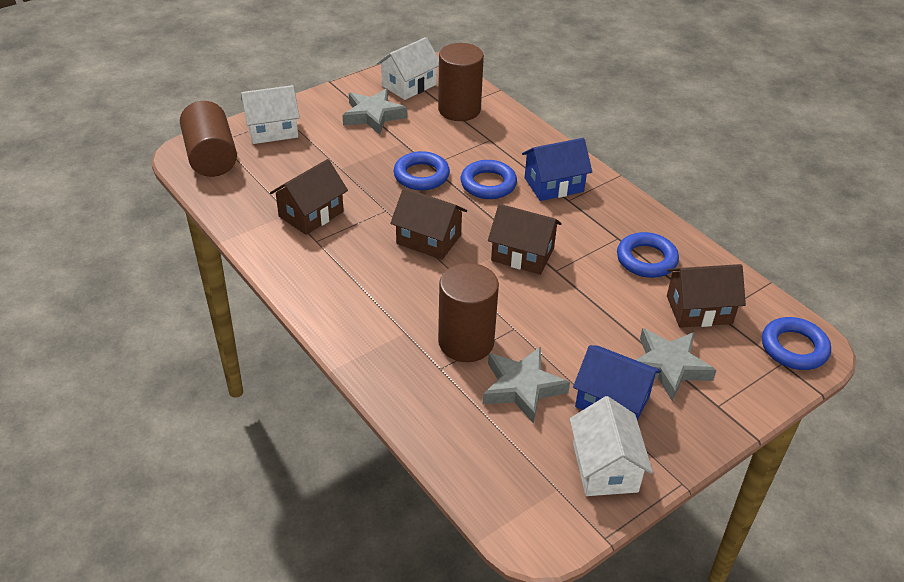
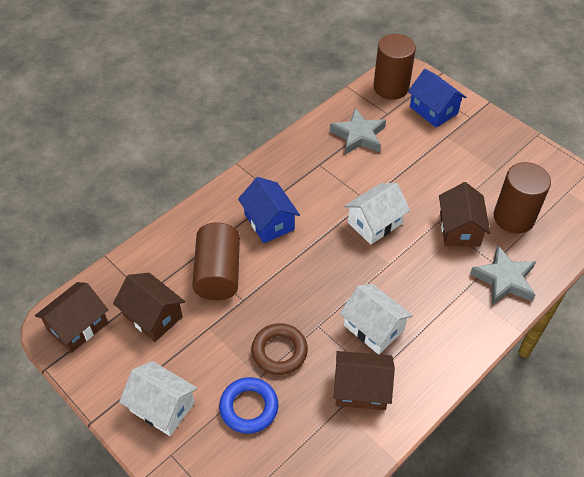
blue ring: 4 -> 1
brown ring: 0 -> 1
grey star: 3 -> 2

